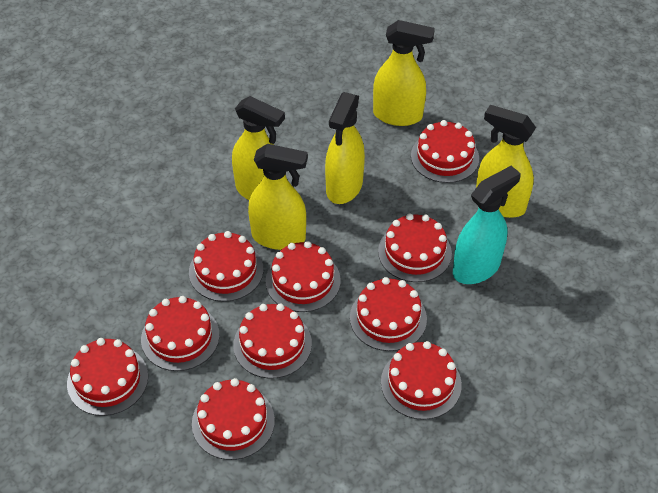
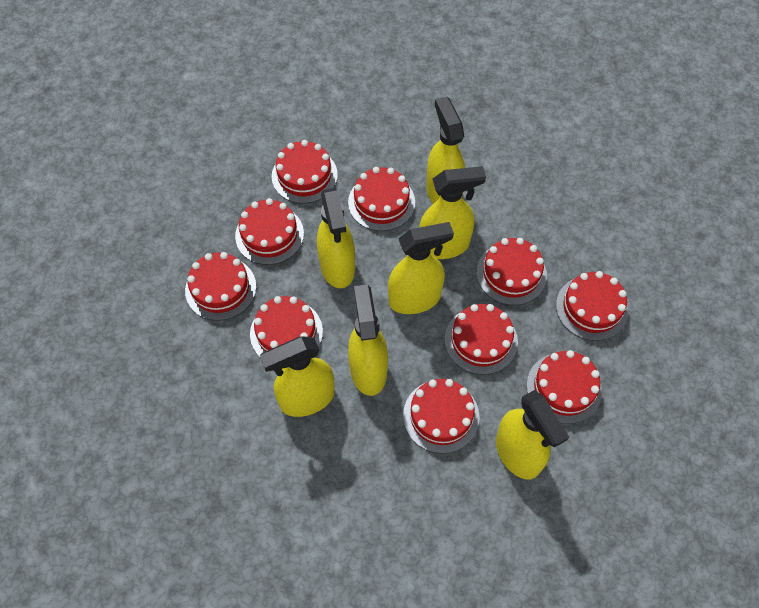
turquoise spray bottle: 1 -> 0
yellow spray bottle: 5 -> 7

